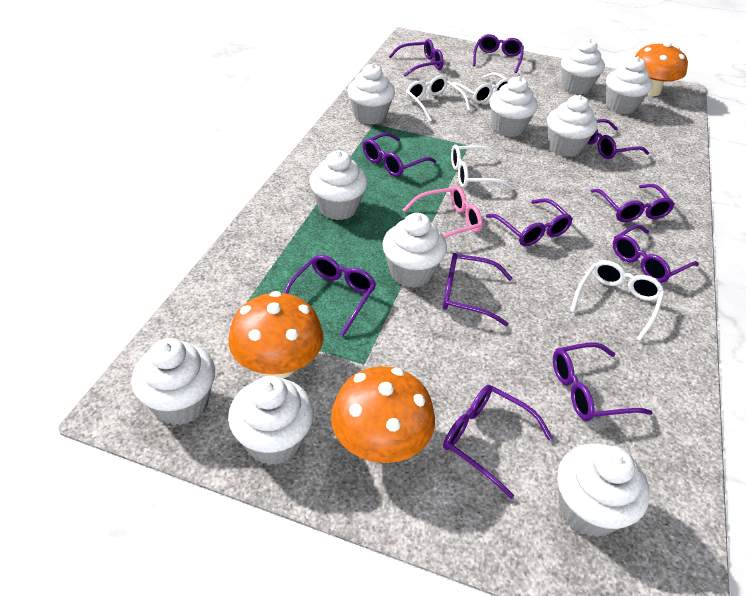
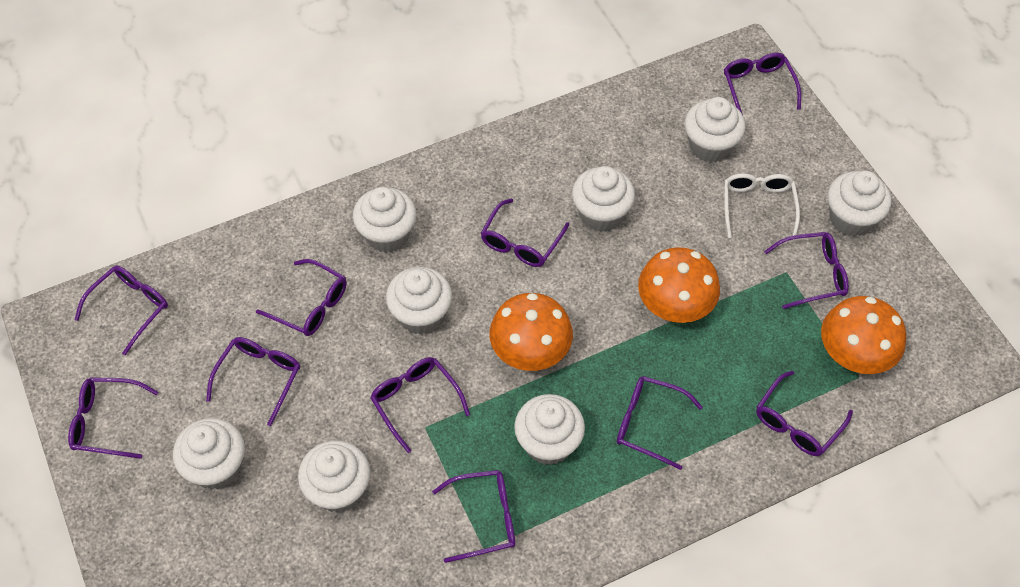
pink glasses: 1 -> 0
white cupcake: 10 -> 8
white glasses: 4 -> 1

